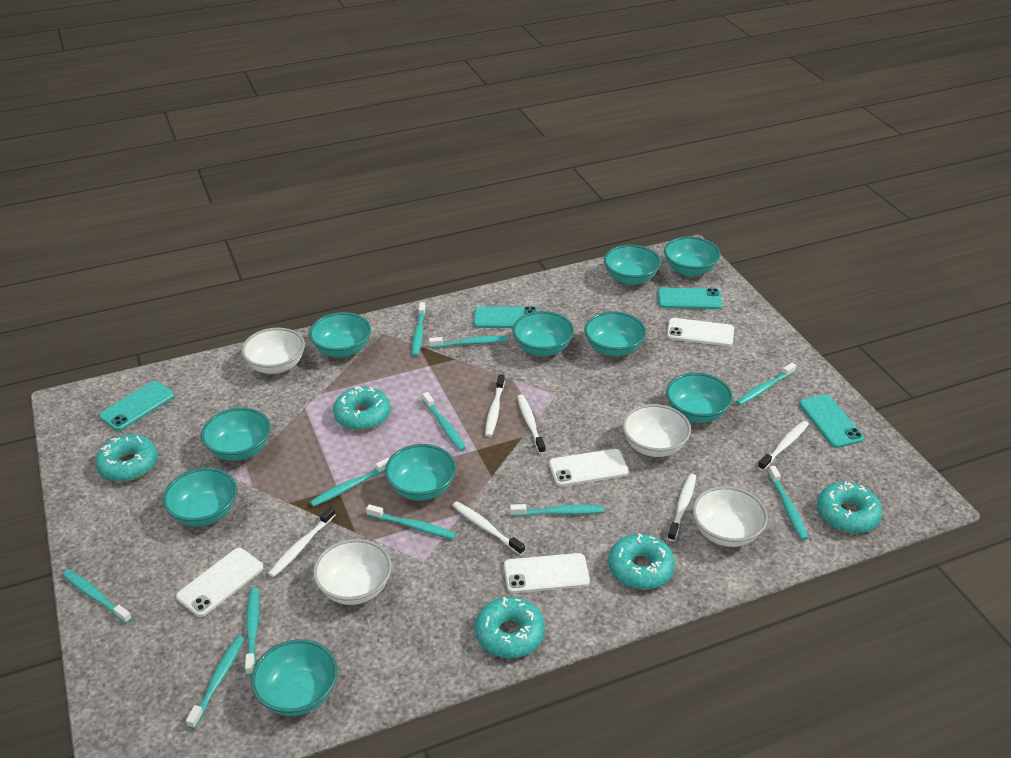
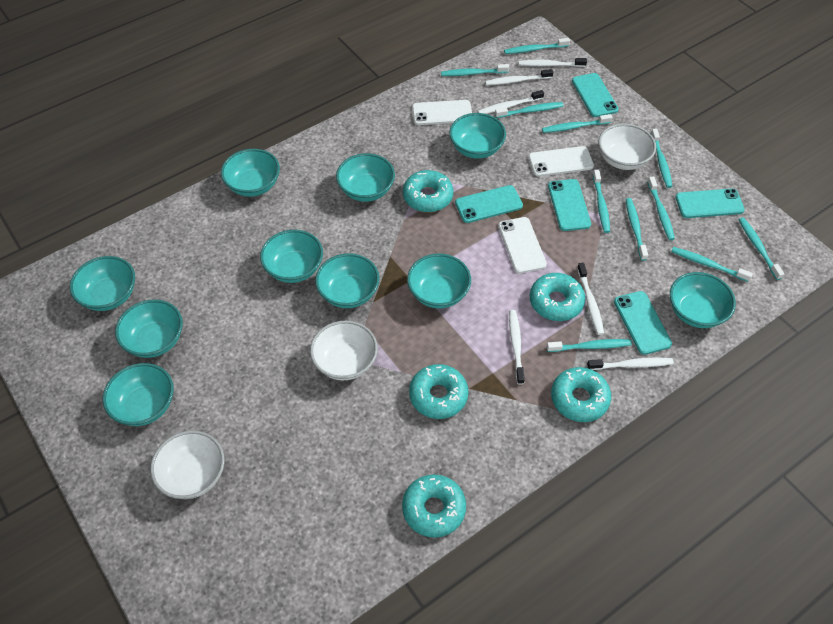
turquoise phone: 4 -> 5
white bowl: 4 -> 3
white phone: 4 -> 3

